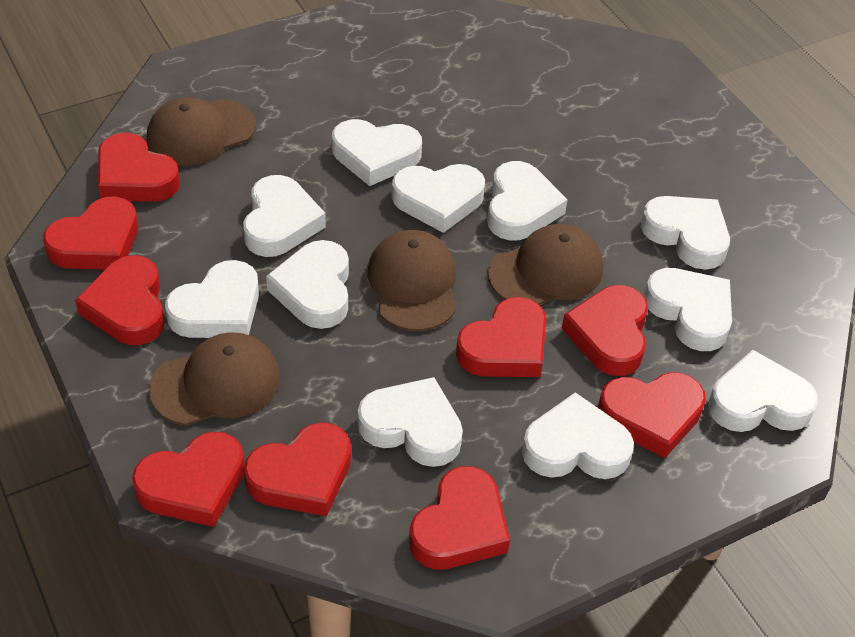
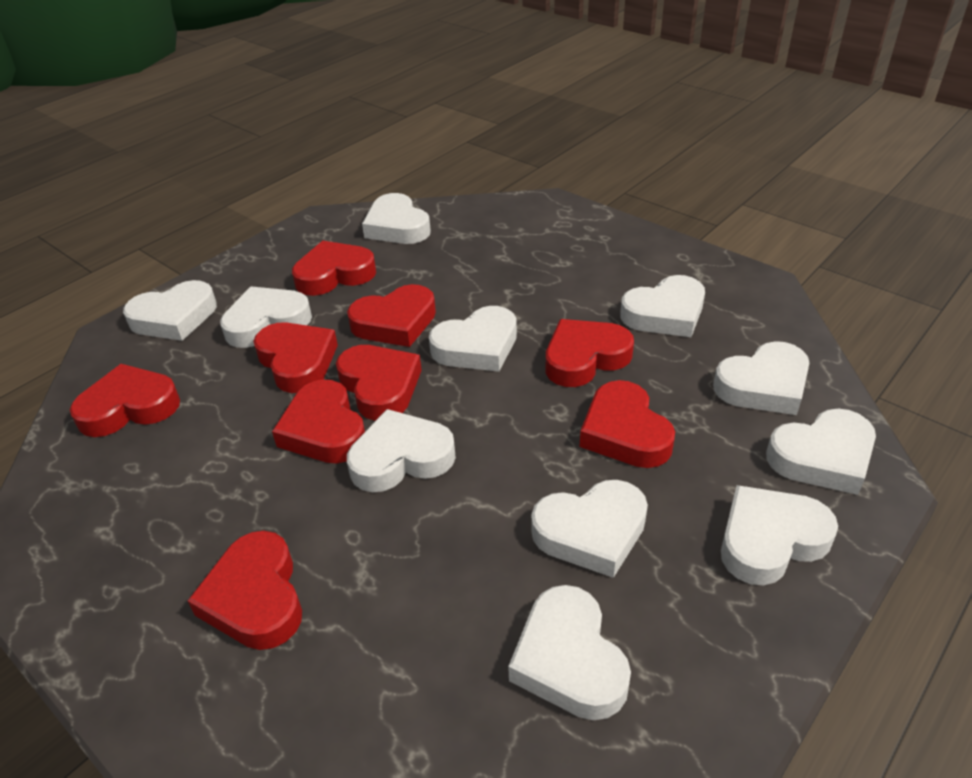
brown cap: 4 -> 0

